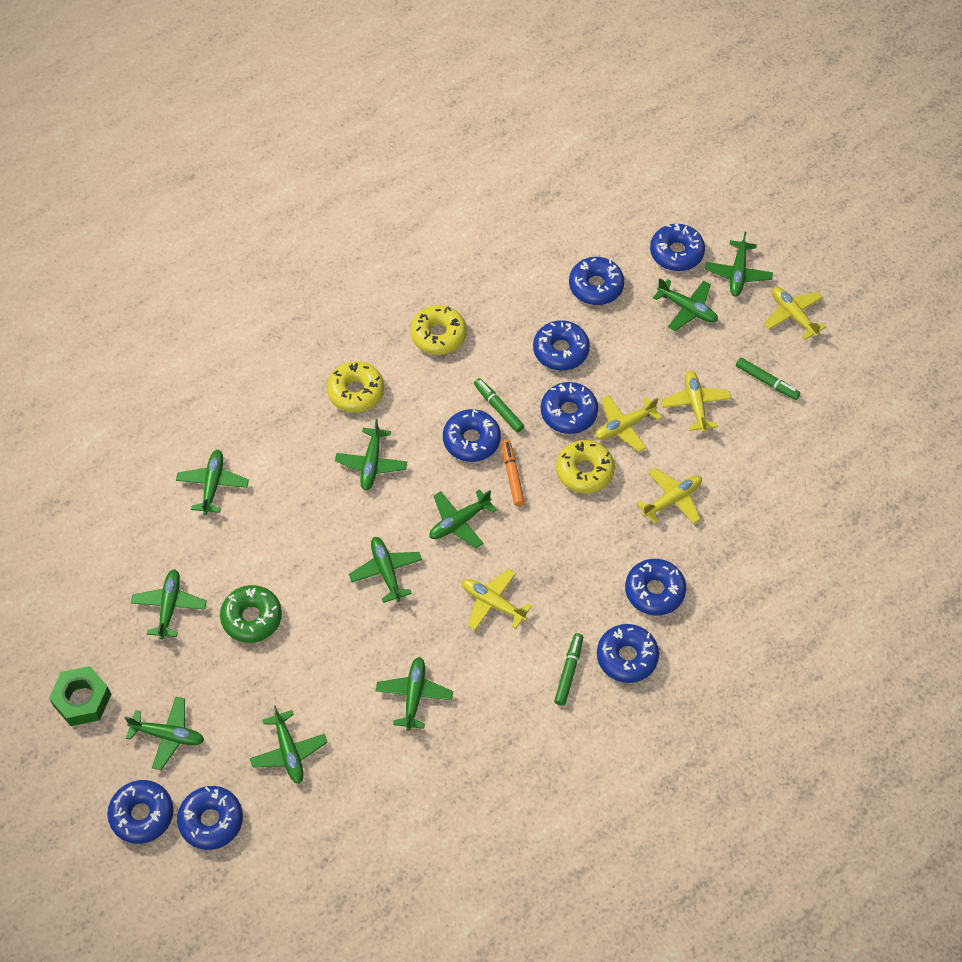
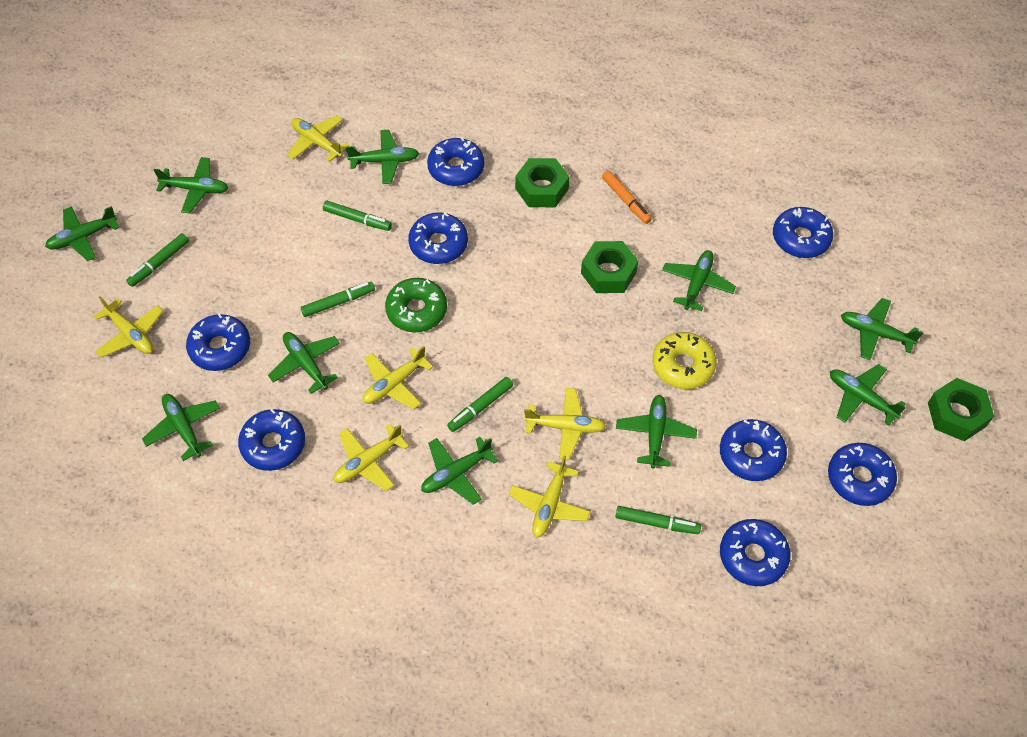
blue donut: 9 -> 8
green marker: 3 -> 5
green nut: 1 -> 3
yellow donut: 3 -> 1
yellow plane: 5 -> 6

